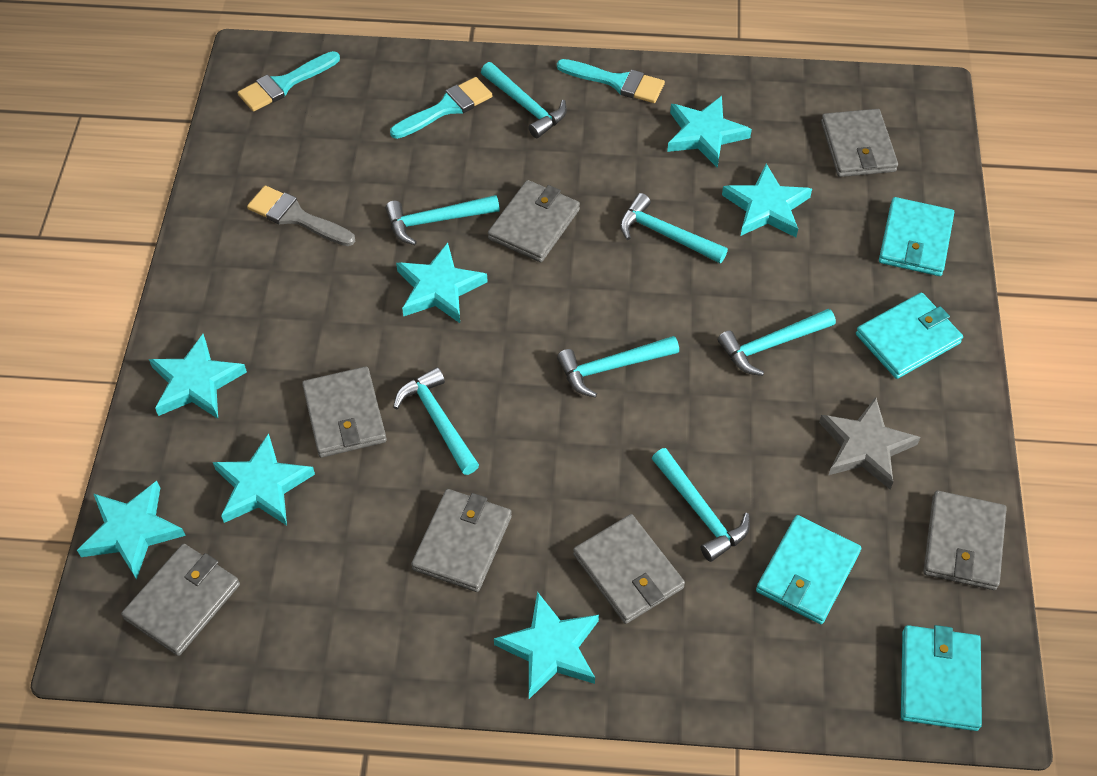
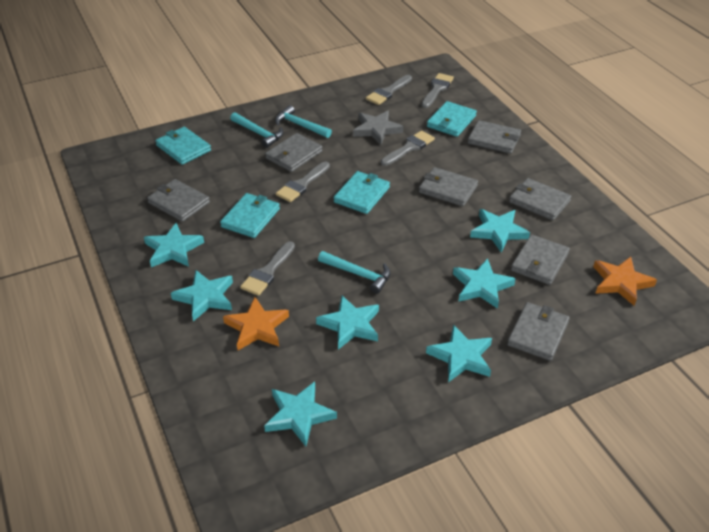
grey brush: 1 -> 5
orange star: 0 -> 2
turquoise brush: 3 -> 0
turquoise hammer: 7 -> 3

